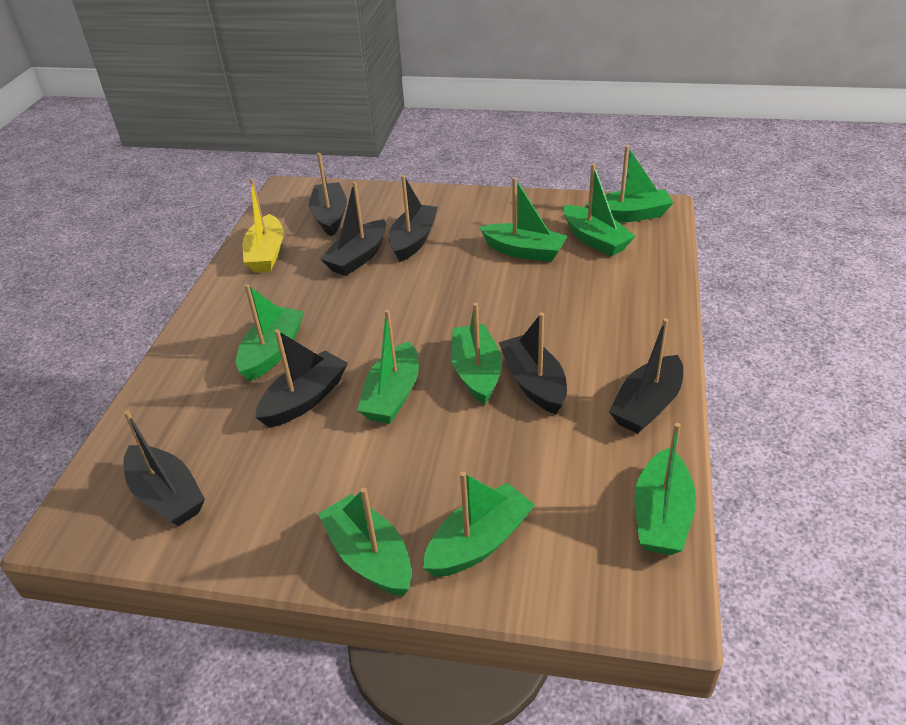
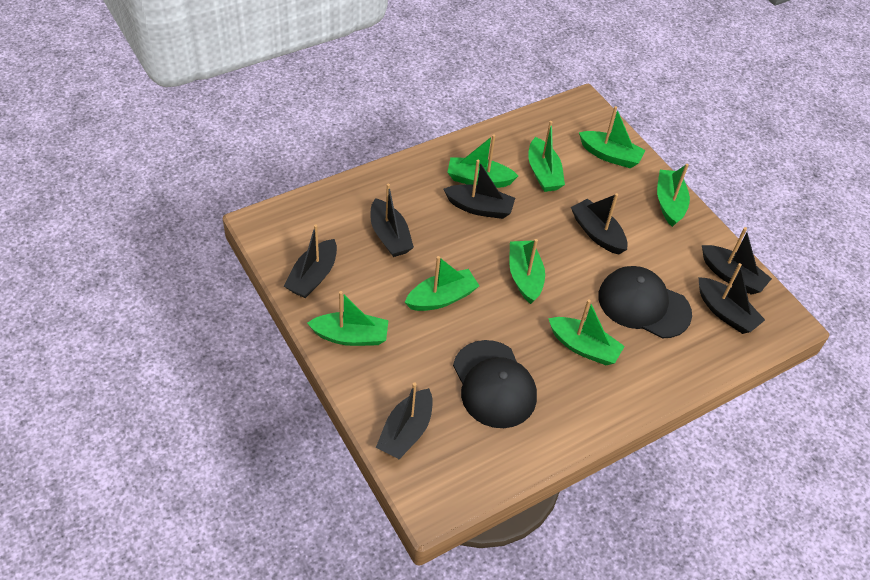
black cap: 0 -> 2
green boat: 9 -> 8
yellow boat: 1 -> 0

